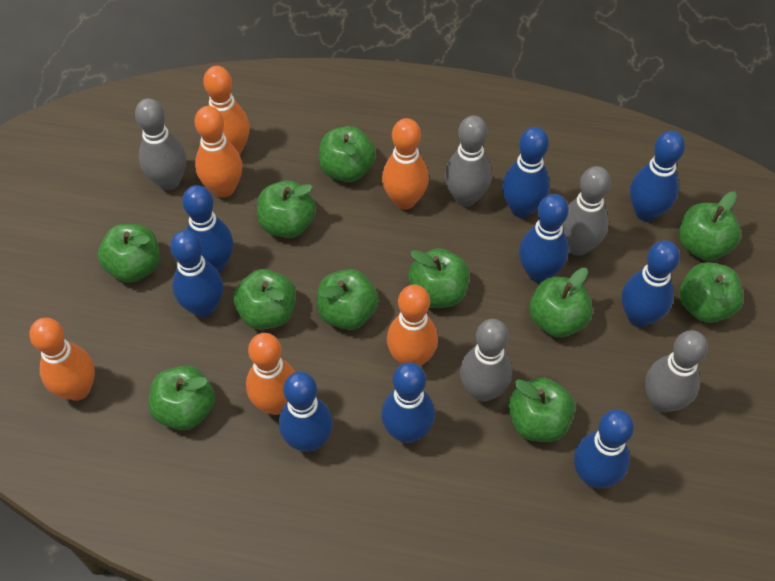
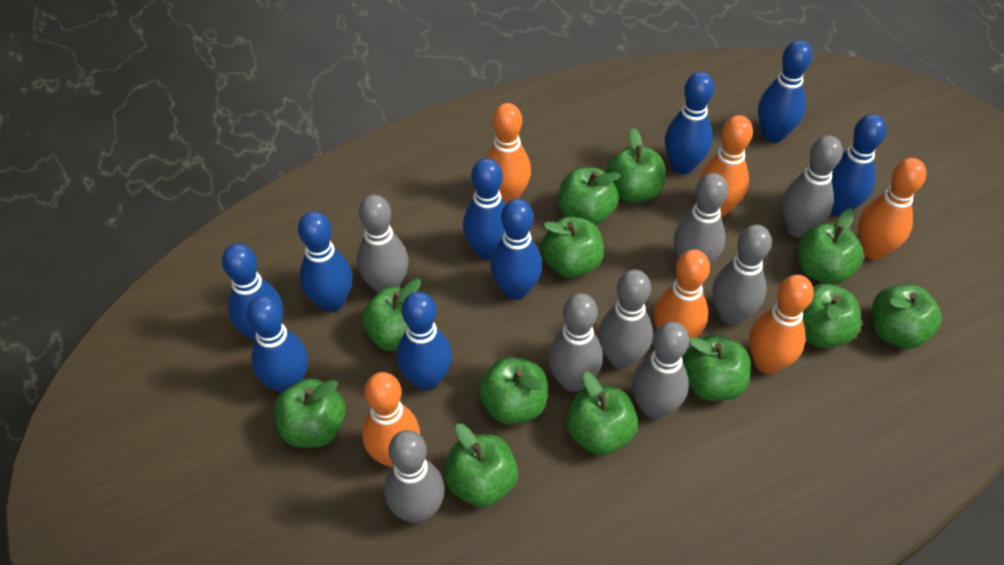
green apple: 11 -> 12
grey bowling pin: 5 -> 8

